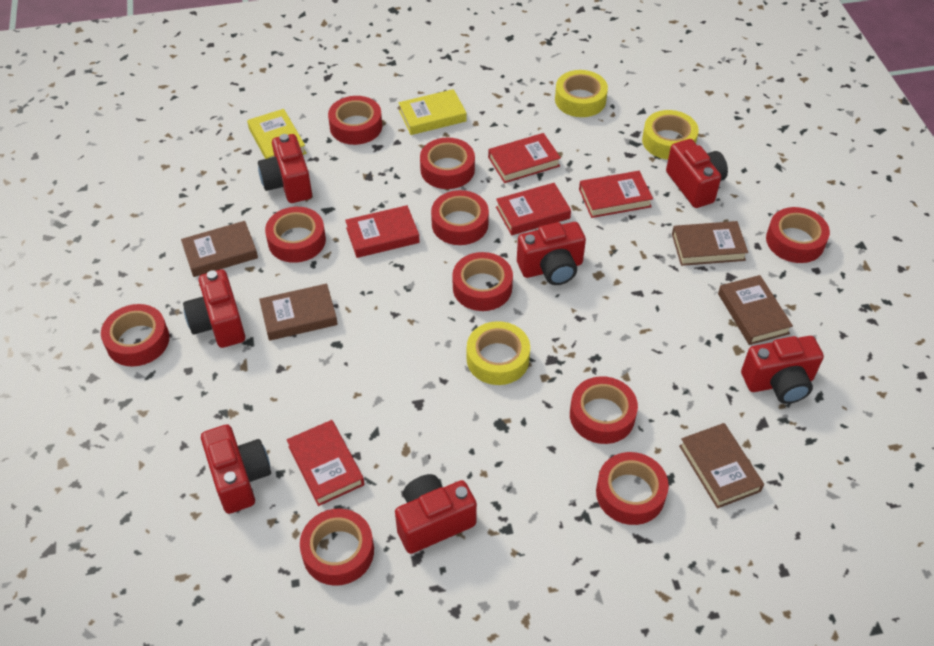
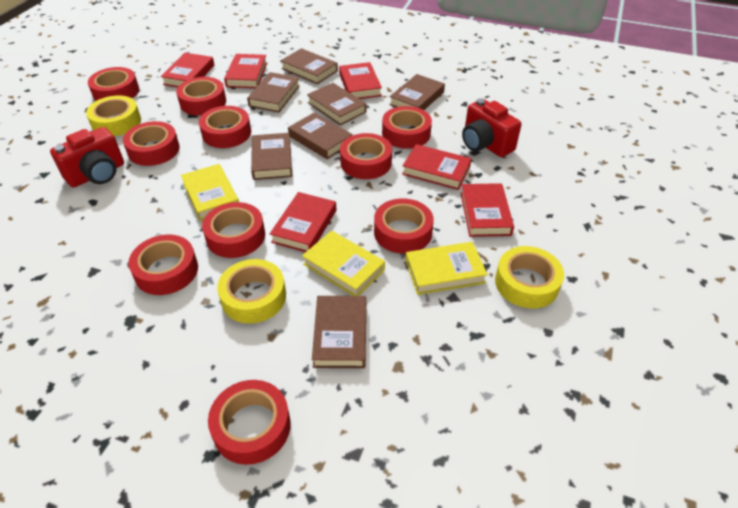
brown book: 5 -> 7
red book: 5 -> 6
red camera: 7 -> 2
yellow book: 2 -> 3

